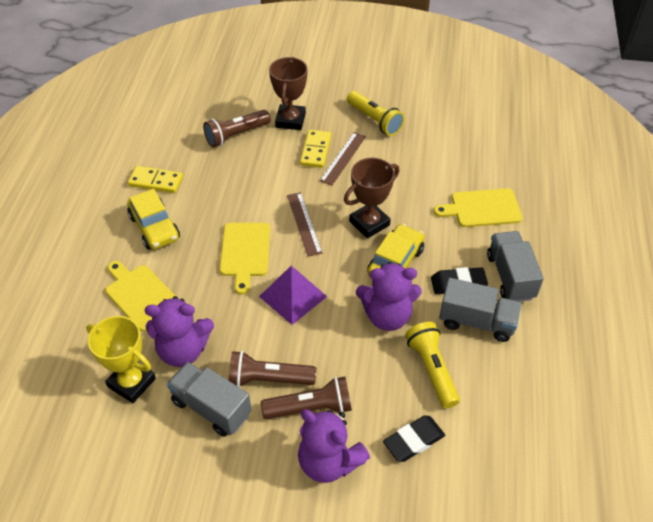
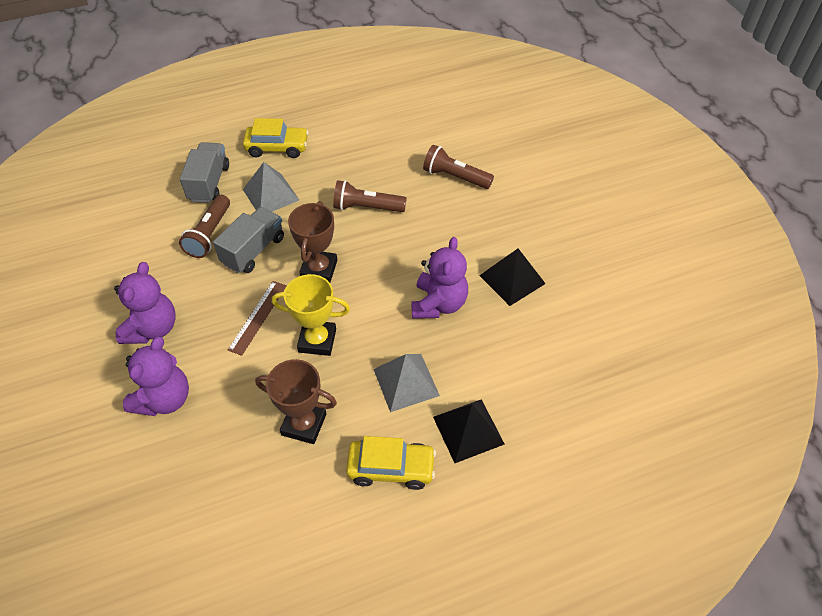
black eraser: 2 -> 0
black pyramid: 0 -> 2
brown ruler: 2 -> 1
grey pyramid: 0 -> 2
grey truck: 3 -> 2
purple pyramid: 1 -> 0
yellow cutting board: 3 -> 0
yellow domino: 2 -> 0
yellow flashlight: 2 -> 0

